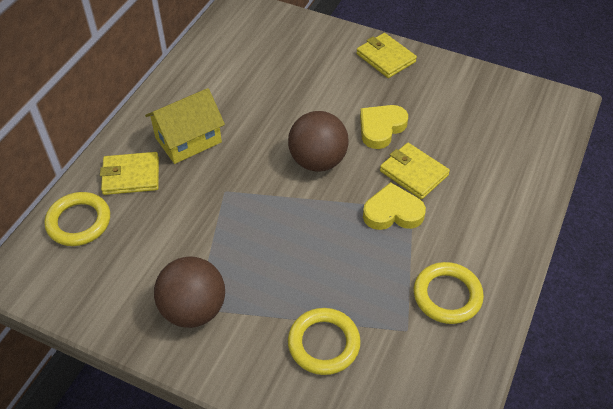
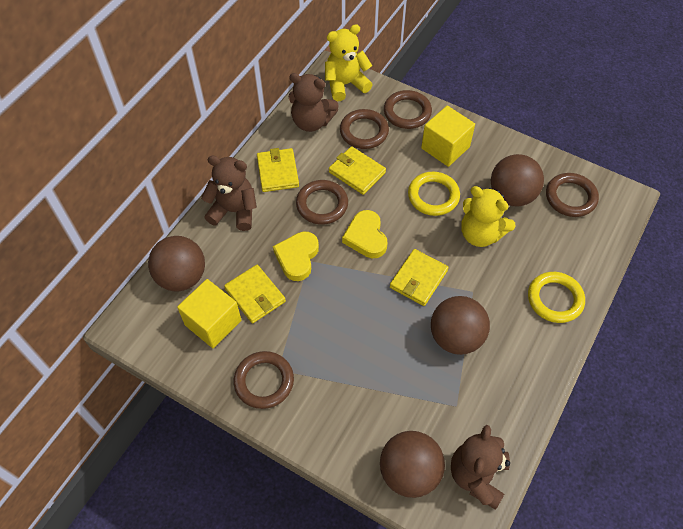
brown ball: 2 -> 4
brown ring: 0 -> 5
brown teddy bear: 0 -> 3
yellow cube: 0 -> 2
yellow house: 1 -> 0
yellow ring: 3 -> 2
yellow teddy bear: 0 -> 2
yellow wallet: 3 -> 4

